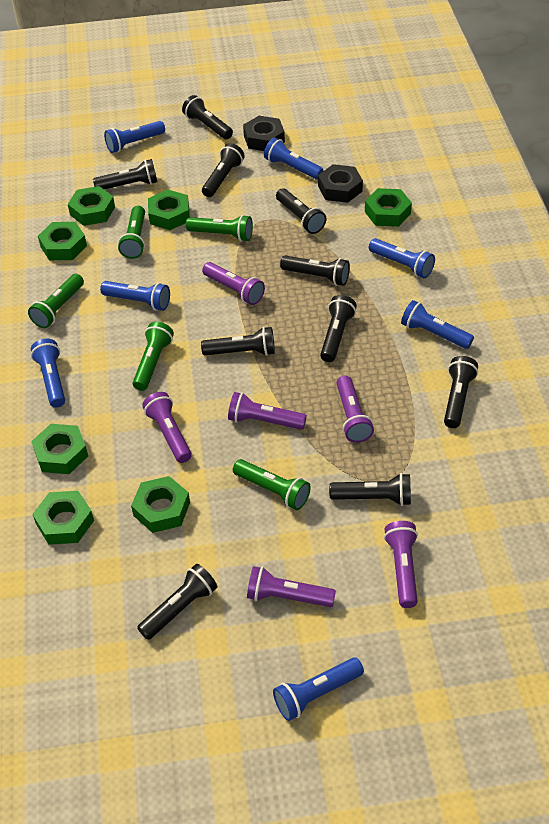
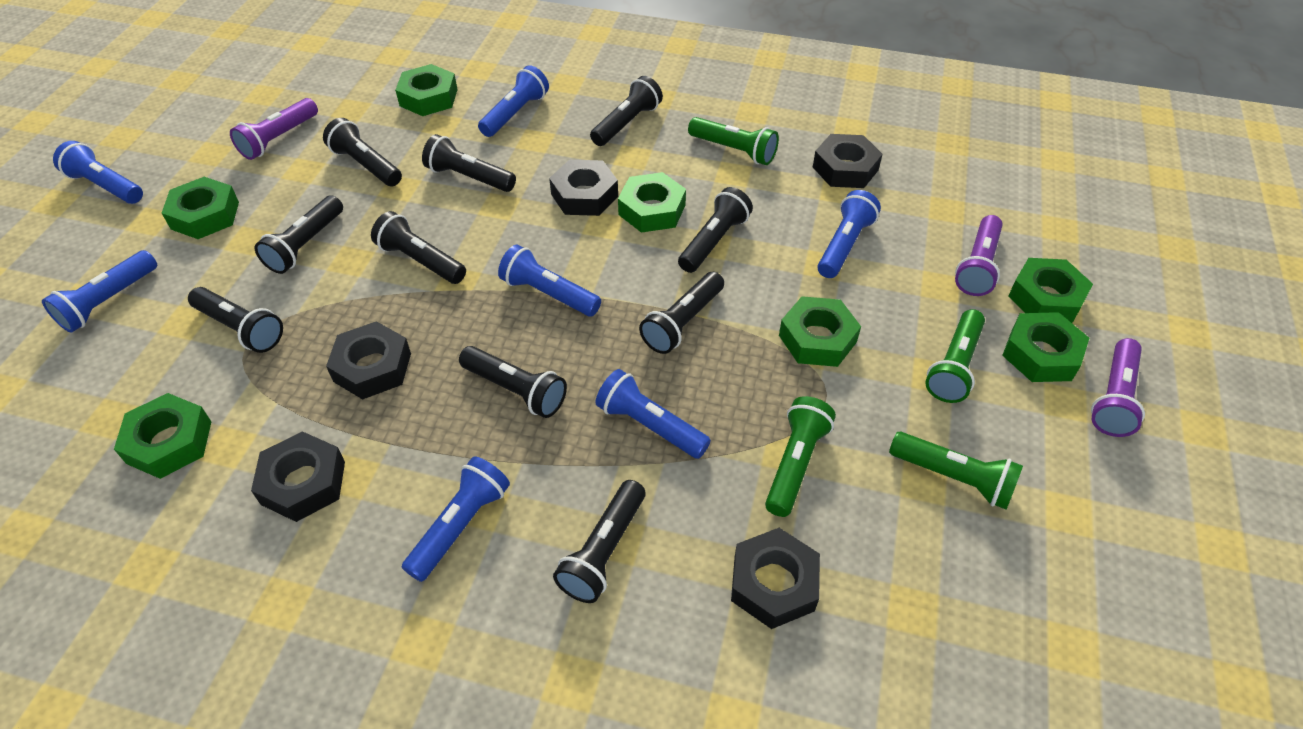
black nut: 2 -> 5
green flashlight: 5 -> 4
purple flashlight: 6 -> 3

